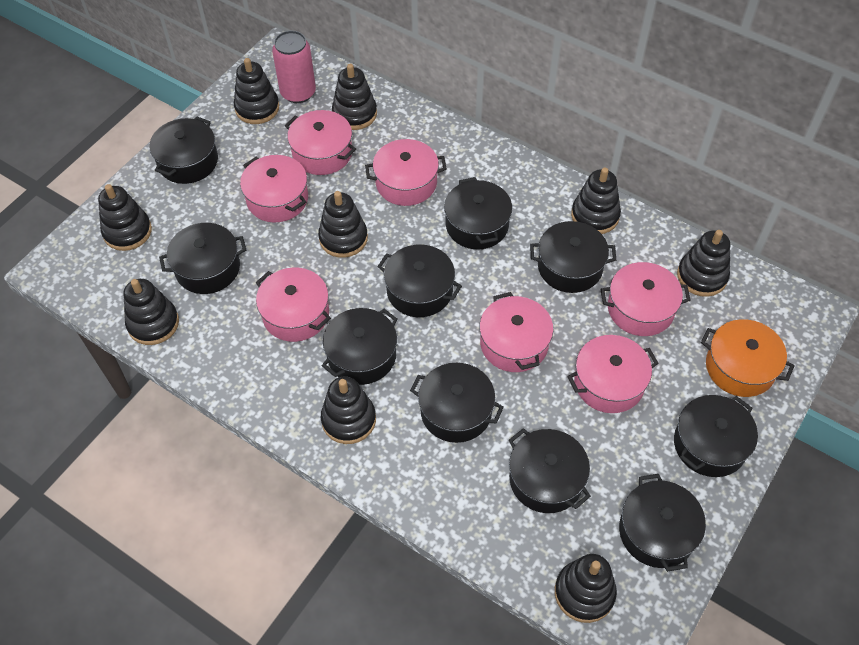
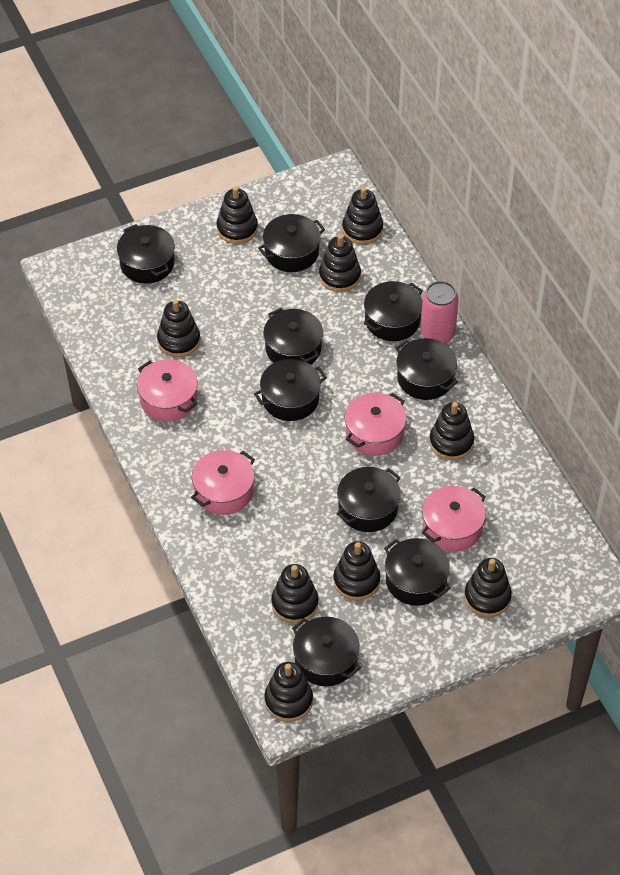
black pot: 10 -> 9
orange pot: 1 -> 0
pink pot: 7 -> 4

